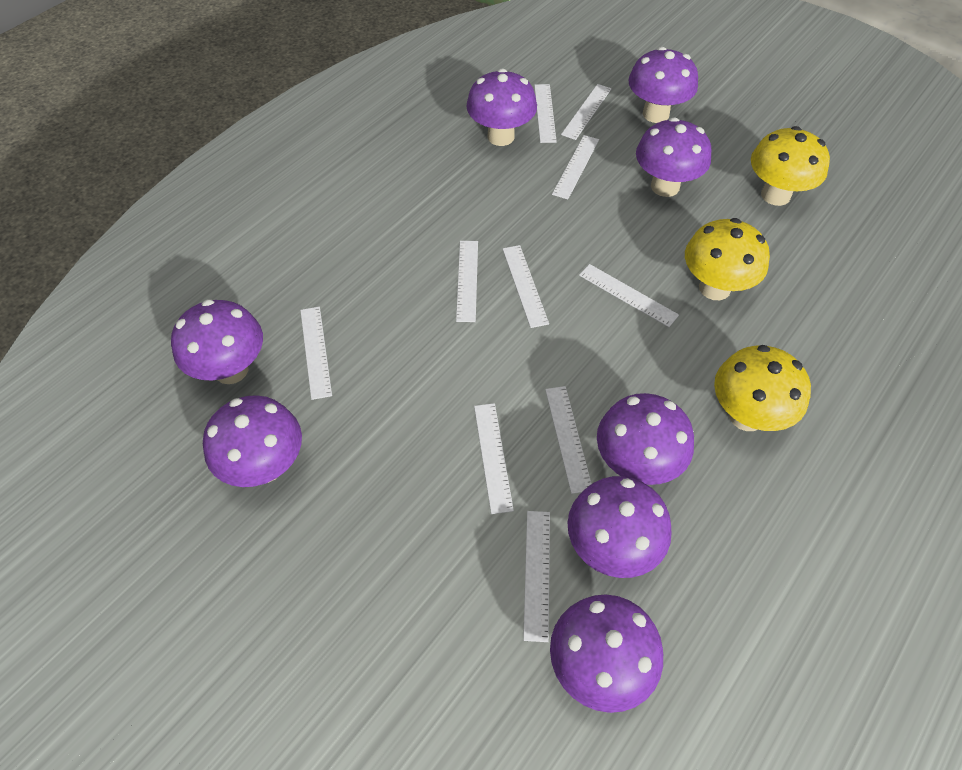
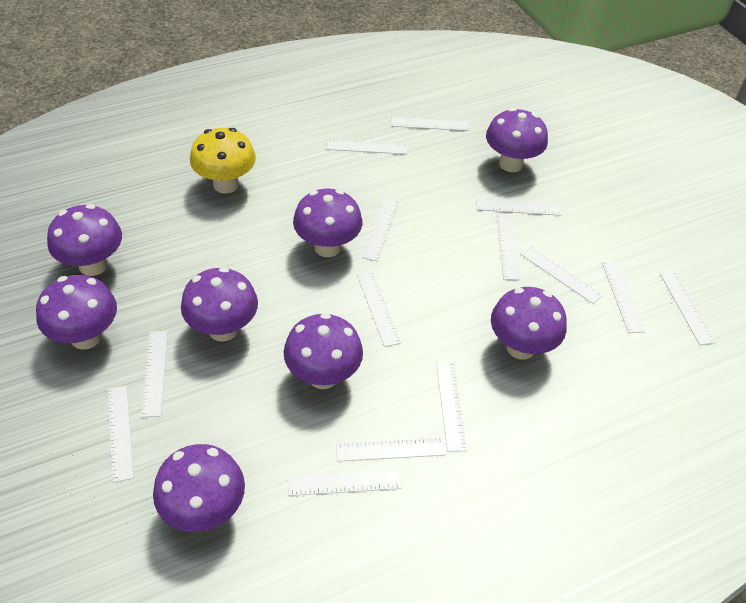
white ruler: 10 -> 14
yellow mushroom: 3 -> 1

